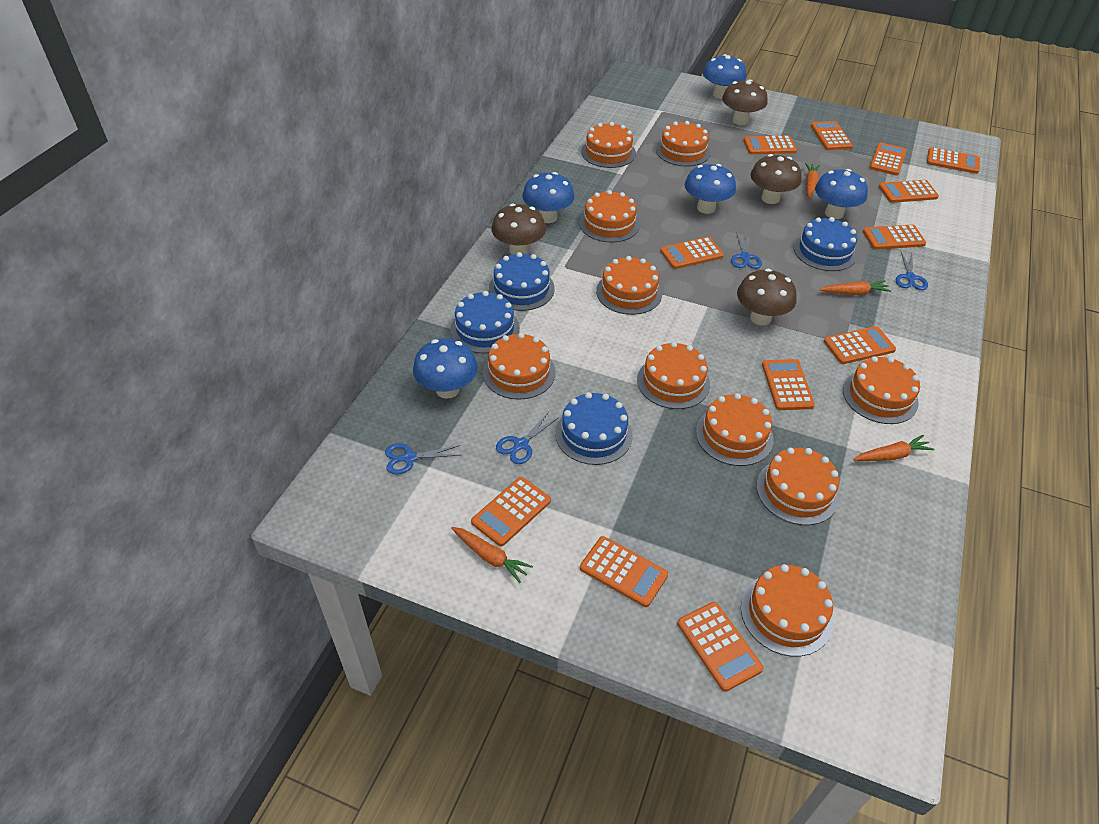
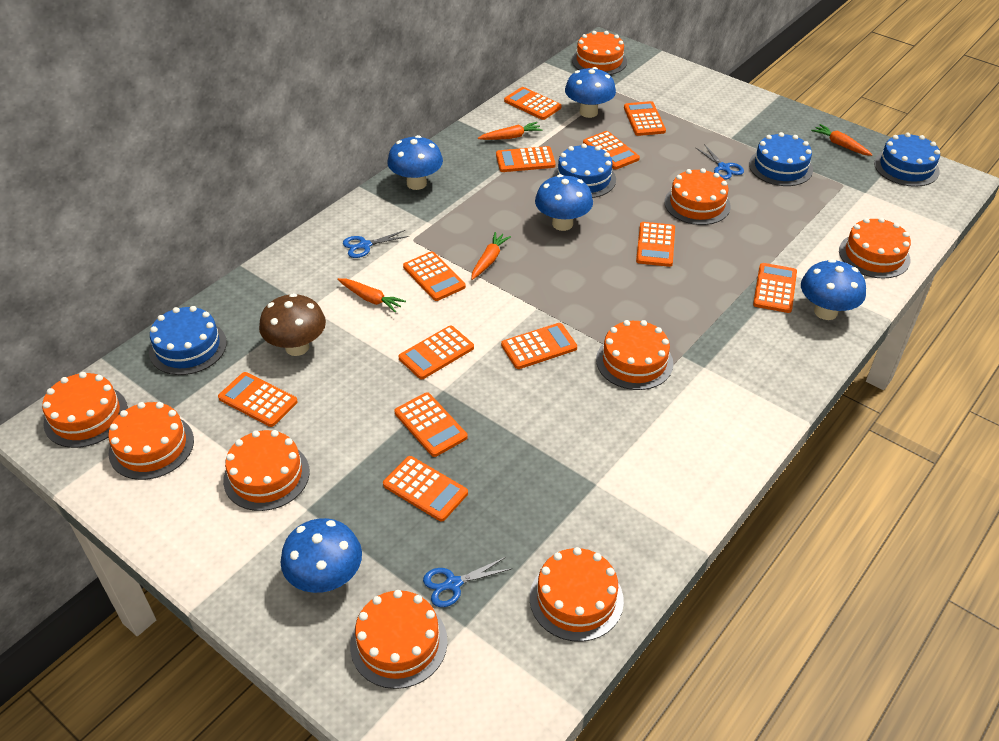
blue scissors: 4 -> 3
brown mushroom: 4 -> 1
orange cake: 10 -> 9

